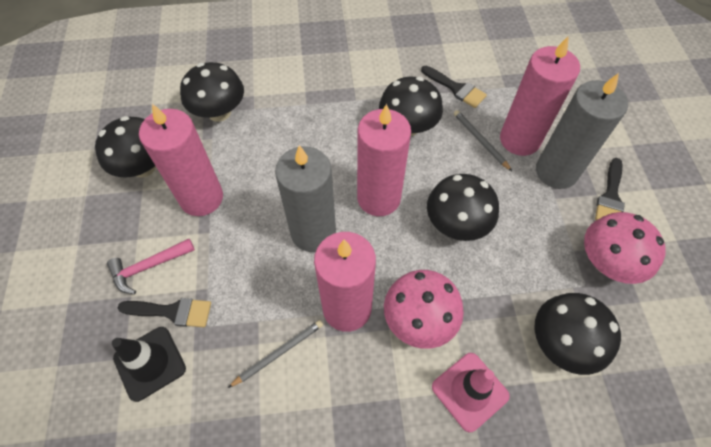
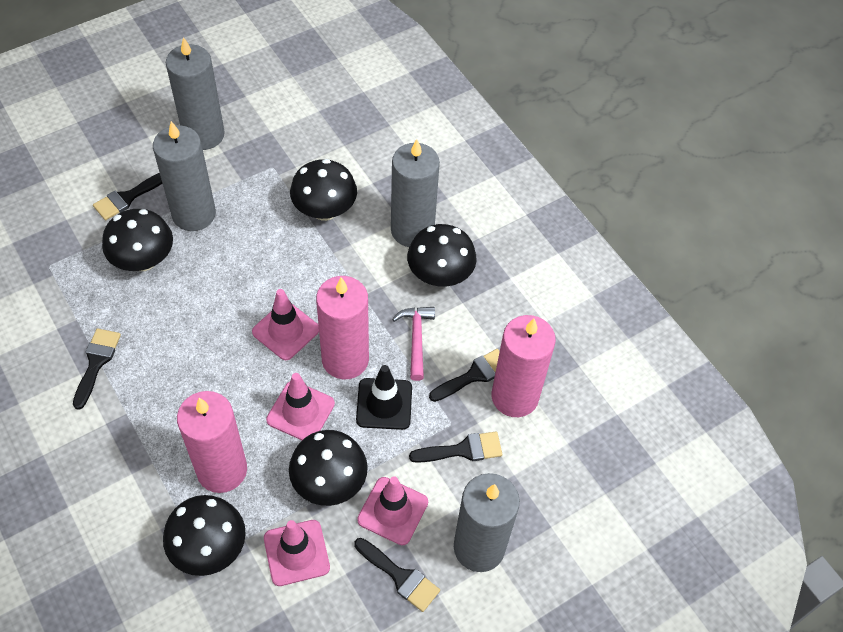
black brush: 3 -> 5
grey candle: 2 -> 4
grey pencil: 2 -> 0
pink candle: 4 -> 3
pink mushroom: 2 -> 0
pink traffic cone: 1 -> 4

